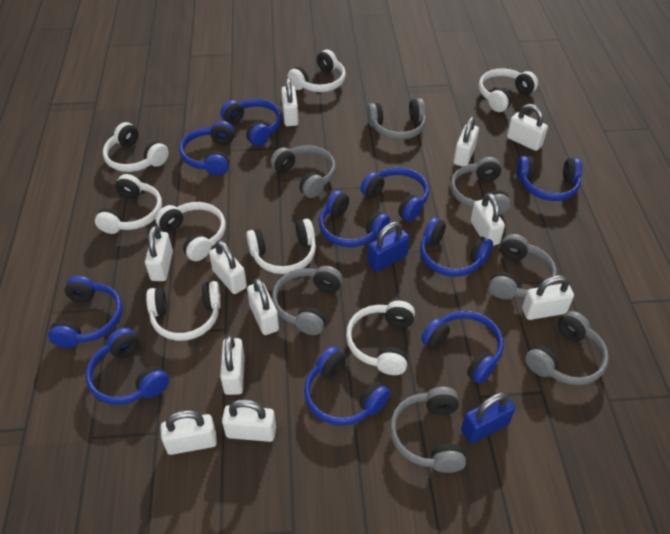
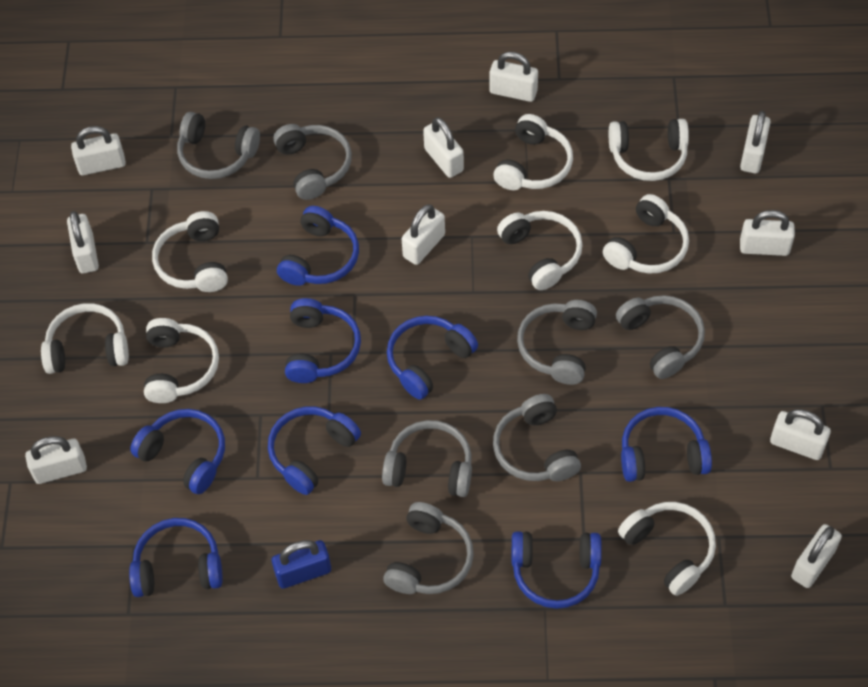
blue headphones: 10 -> 8
blue padlock: 2 -> 1
white padlock: 11 -> 10

